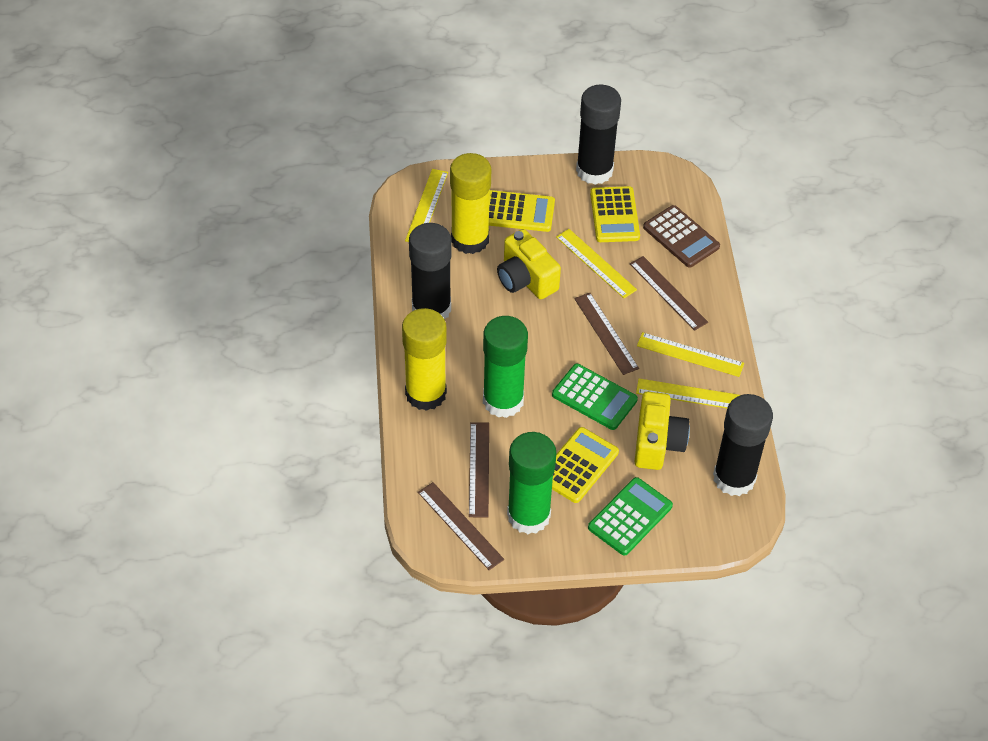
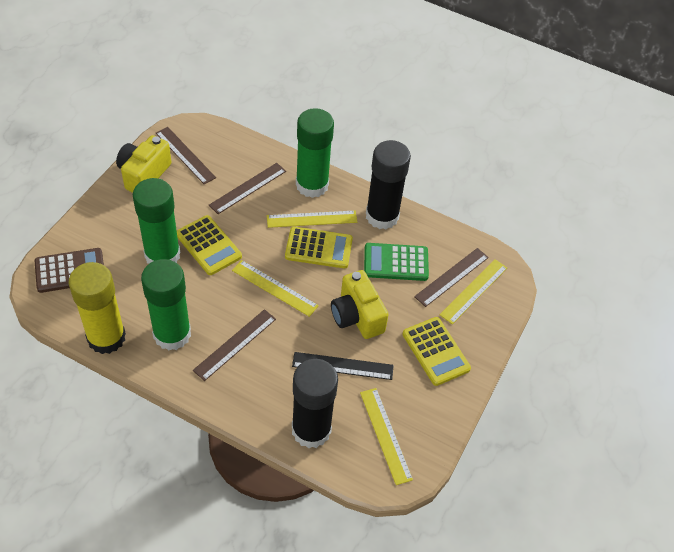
black glue stick: 3 -> 2
black ruler: 0 -> 1
green calculator: 2 -> 1
green glue stick: 2 -> 3
yellow glue stick: 2 -> 1

